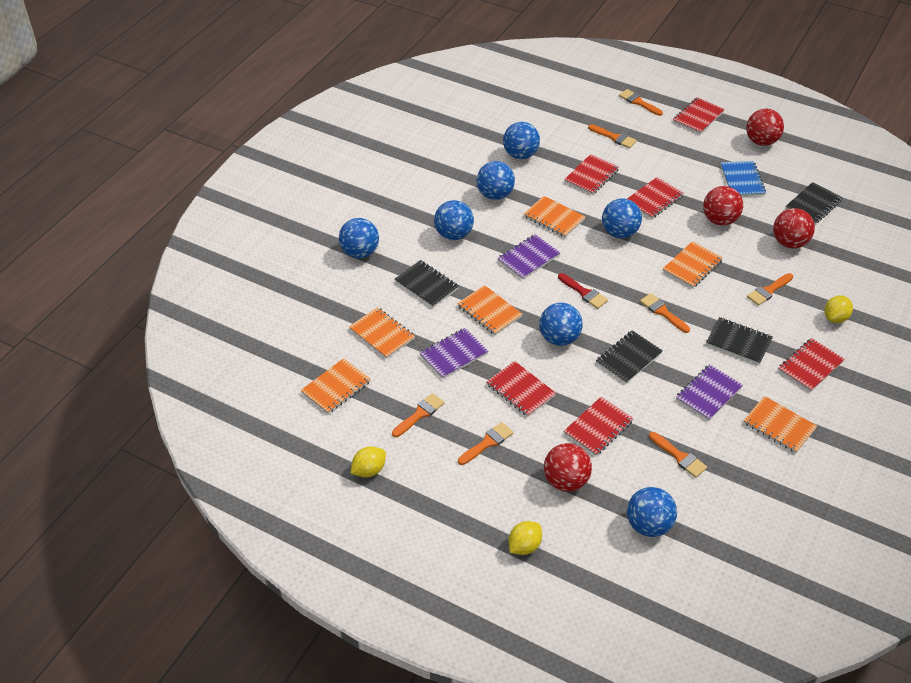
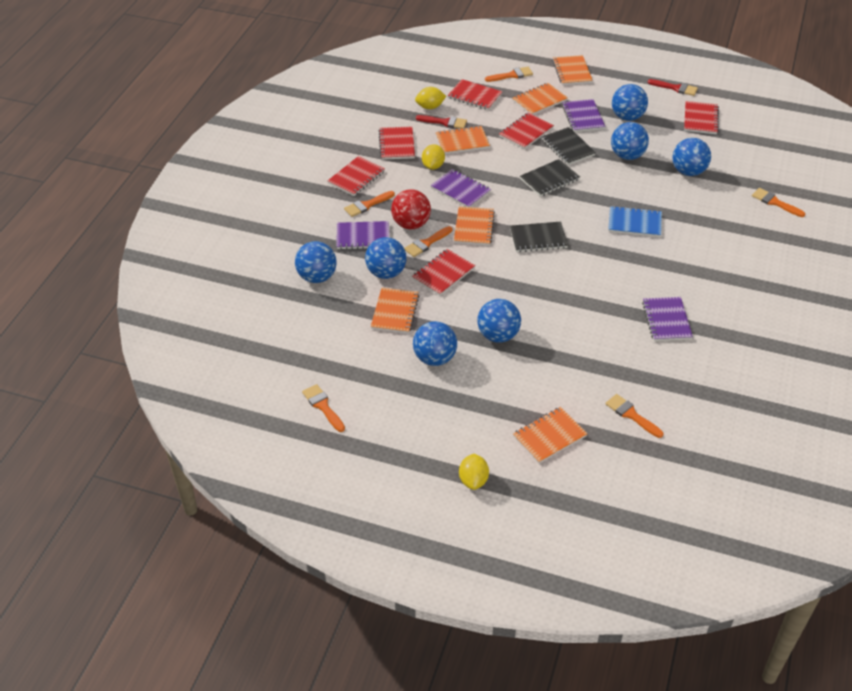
black notebook: 4 -> 3
orange brush: 7 -> 6
purple notebook: 3 -> 4
red ball: 4 -> 1
red brush: 1 -> 2

